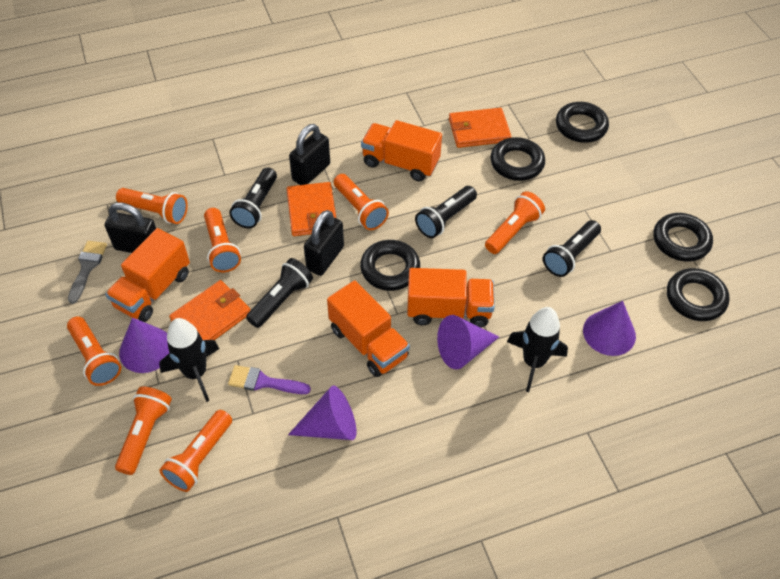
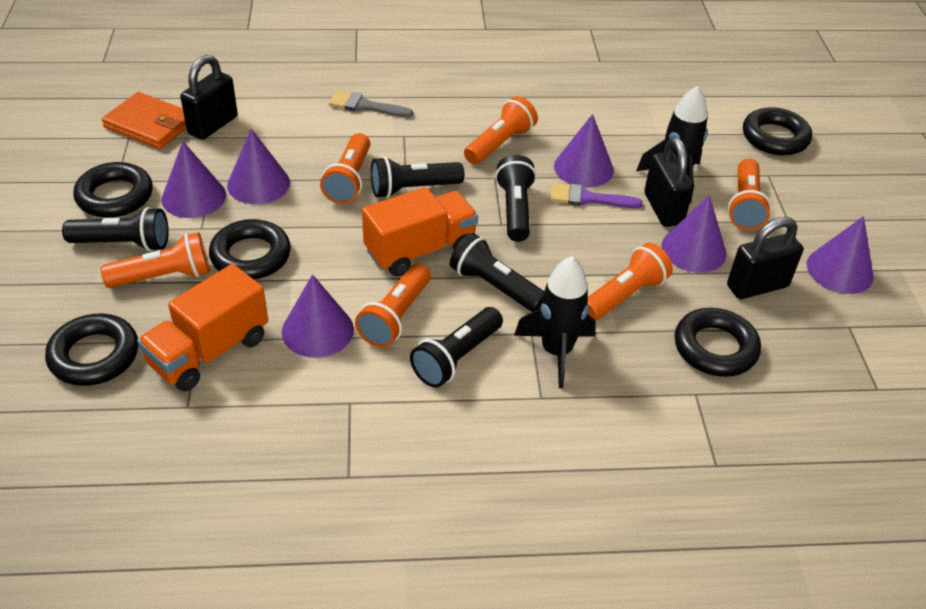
black flashlight: 4 -> 5
orange flashlight: 7 -> 6
orange truck: 4 -> 2
orange wallet: 3 -> 1
purple cone: 4 -> 6

